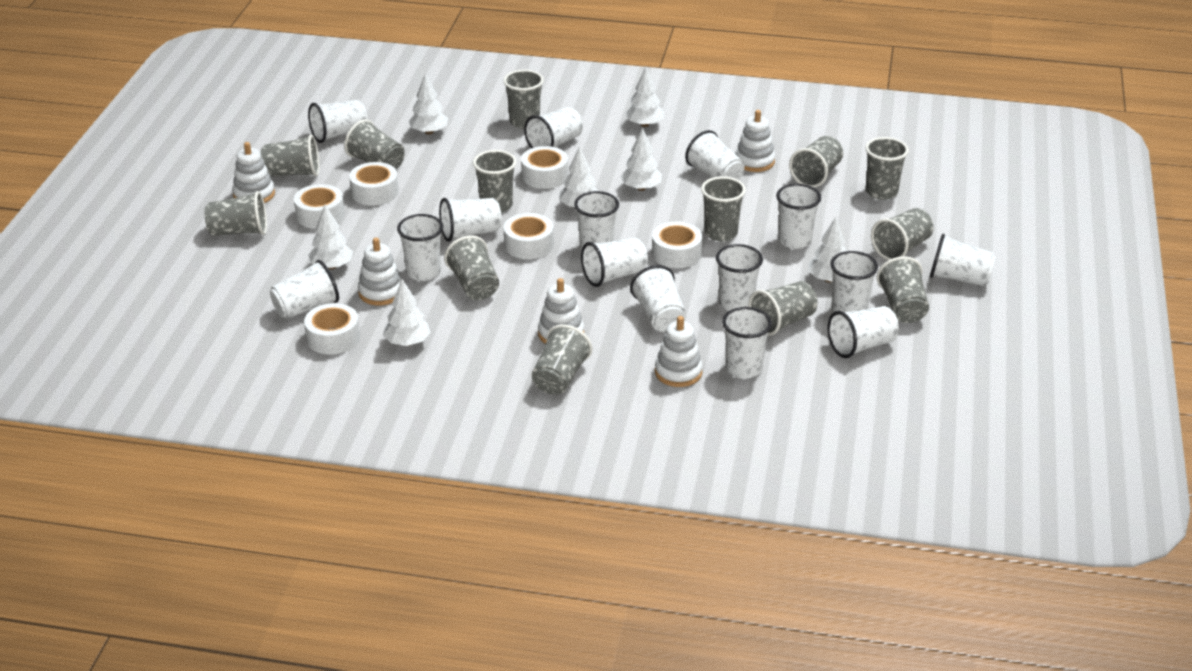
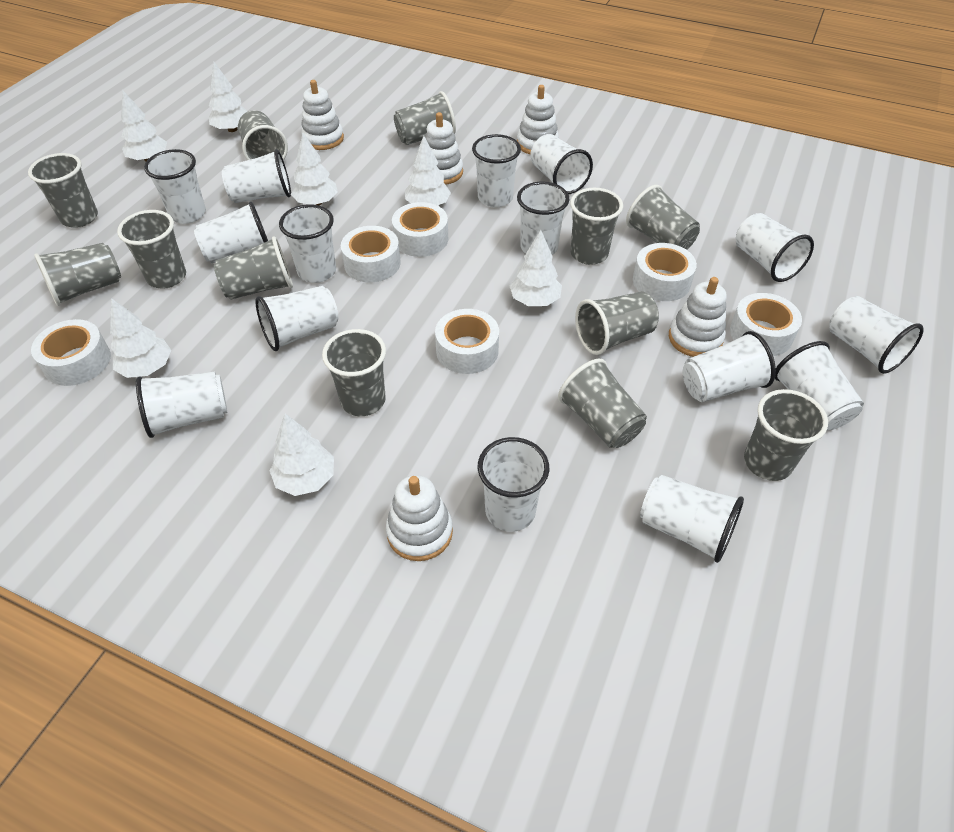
grey cup: 13 -> 12

